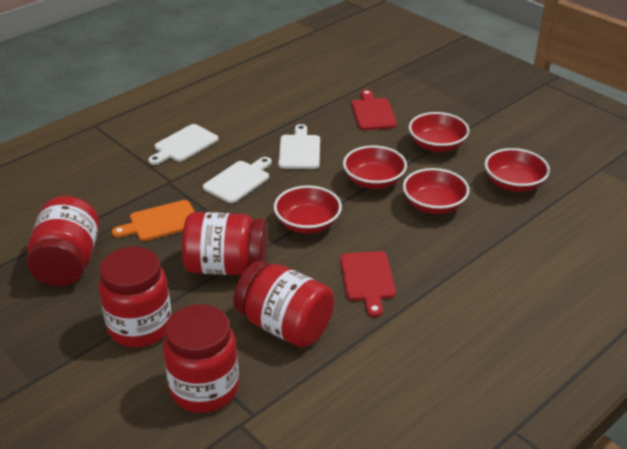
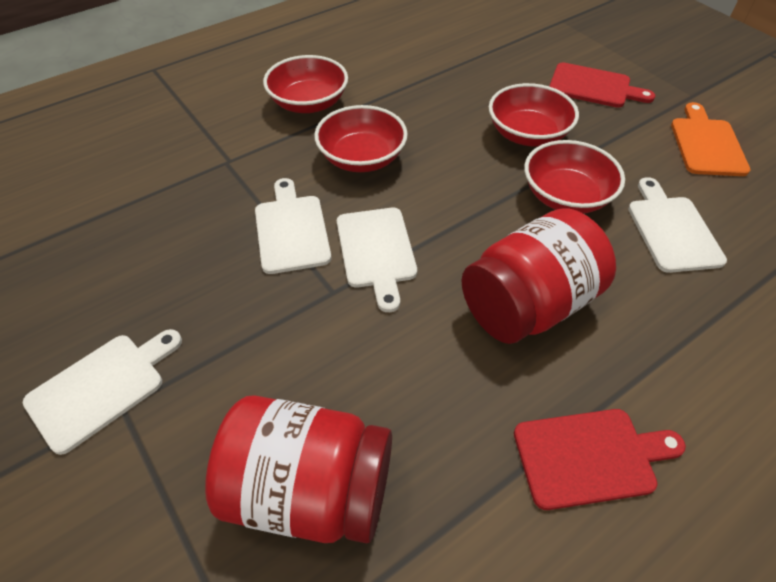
red bowl: 5 -> 4
red jar: 5 -> 2
white cutting board: 3 -> 4

